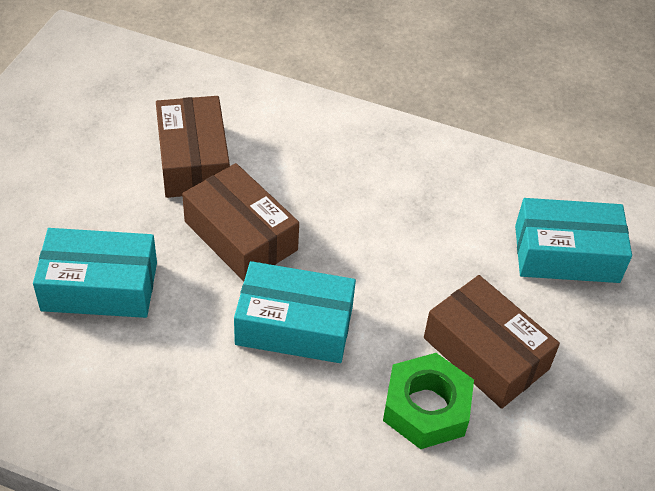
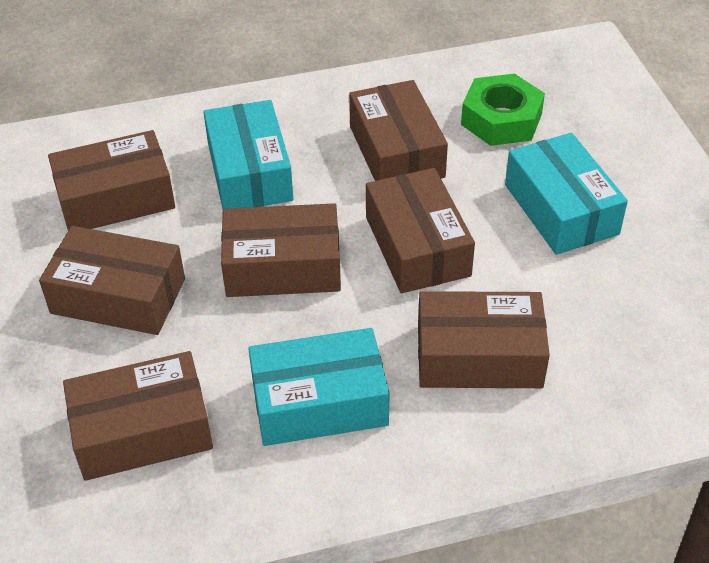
brown box: 3 -> 7

